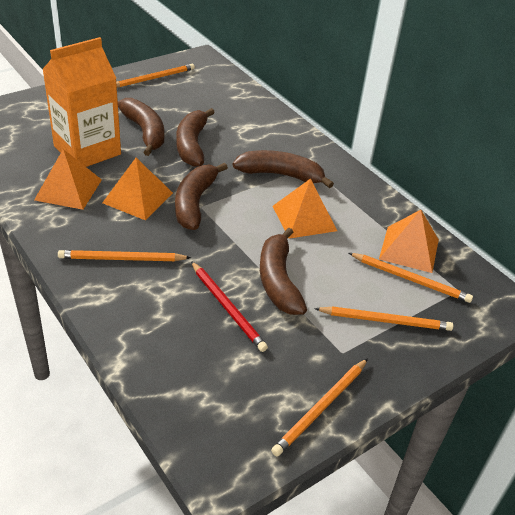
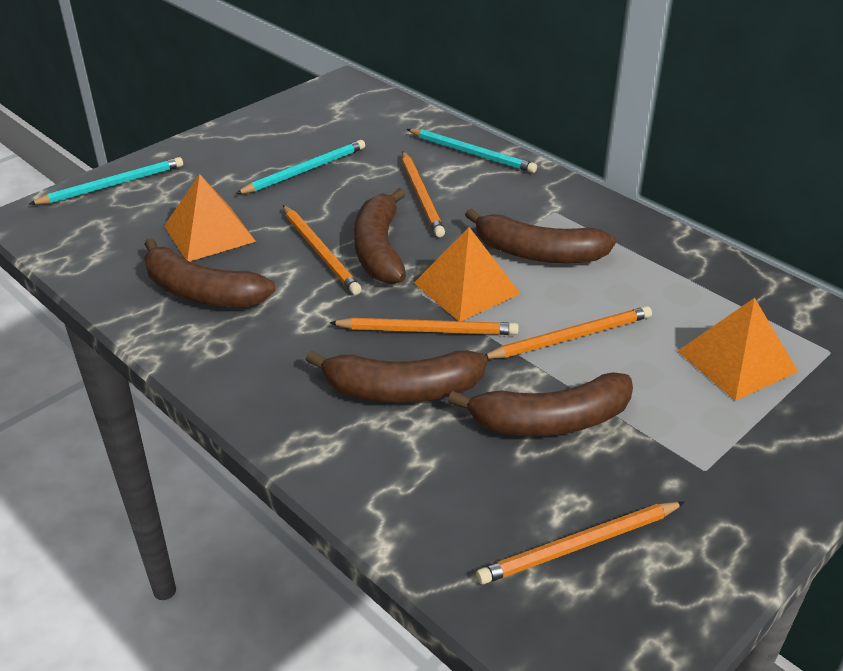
orange carton: 1 -> 0
orange pyramid: 4 -> 3
red pencil: 1 -> 0
turquoise pencil: 0 -> 3

